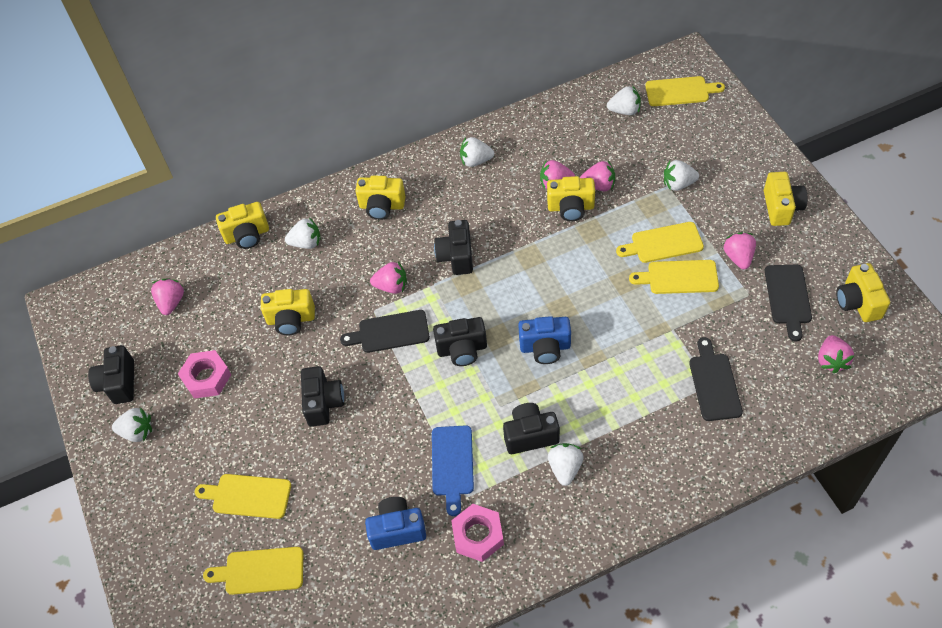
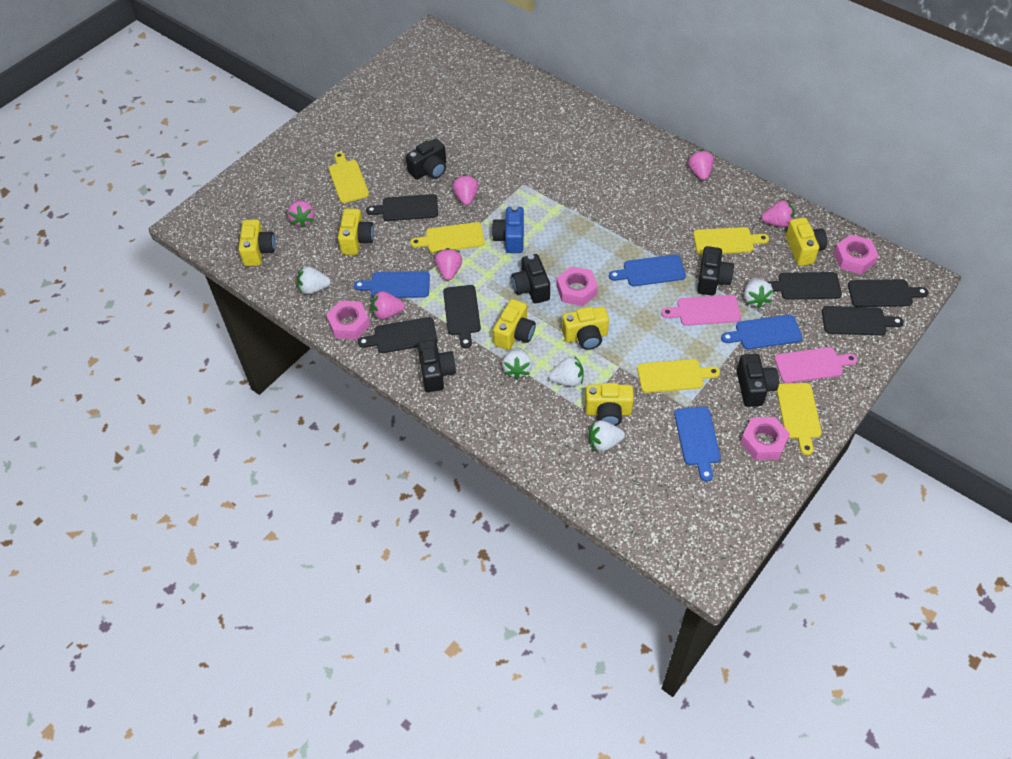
black cutting board: 3 -> 6
blue camera: 2 -> 1
blue cutting board: 1 -> 4
pink cutting board: 0 -> 2
pink nut: 2 -> 4
white strawberry: 6 -> 5

